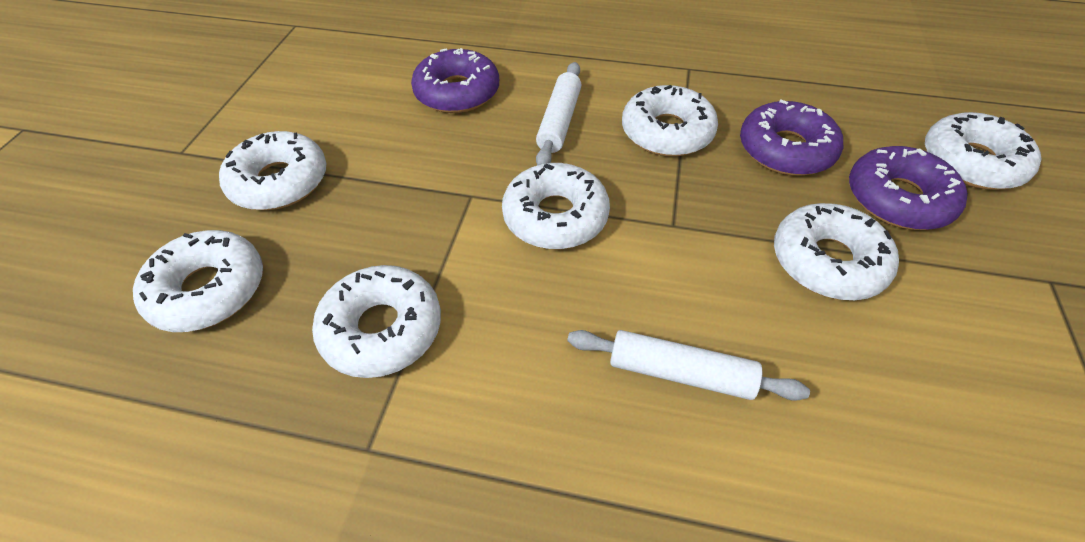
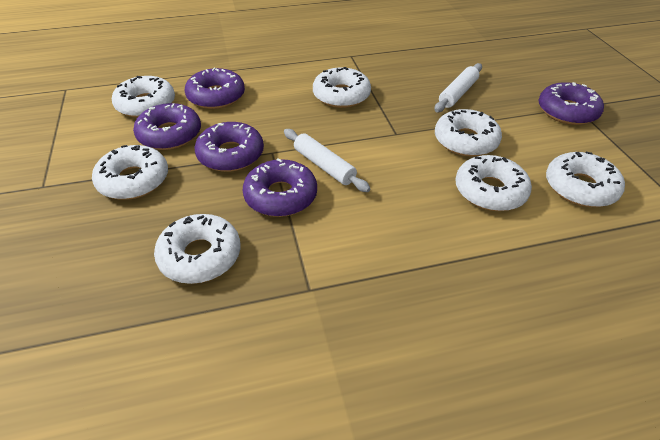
purple donut: 3 -> 5

